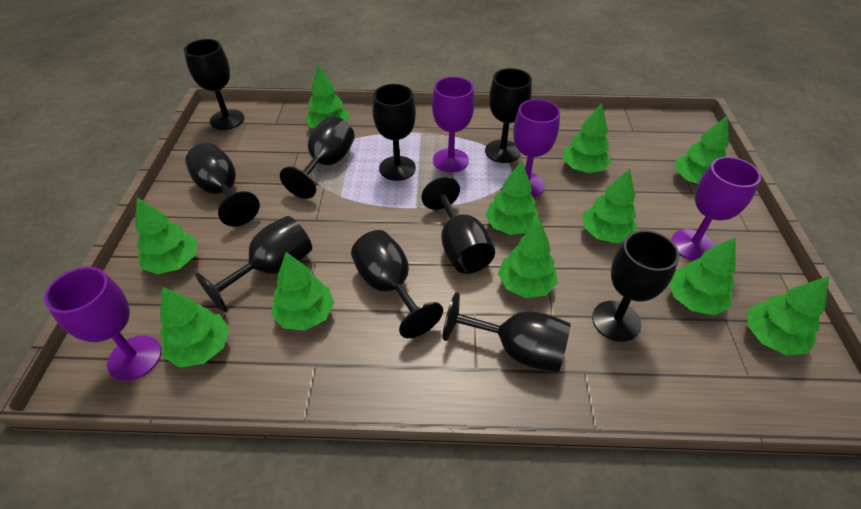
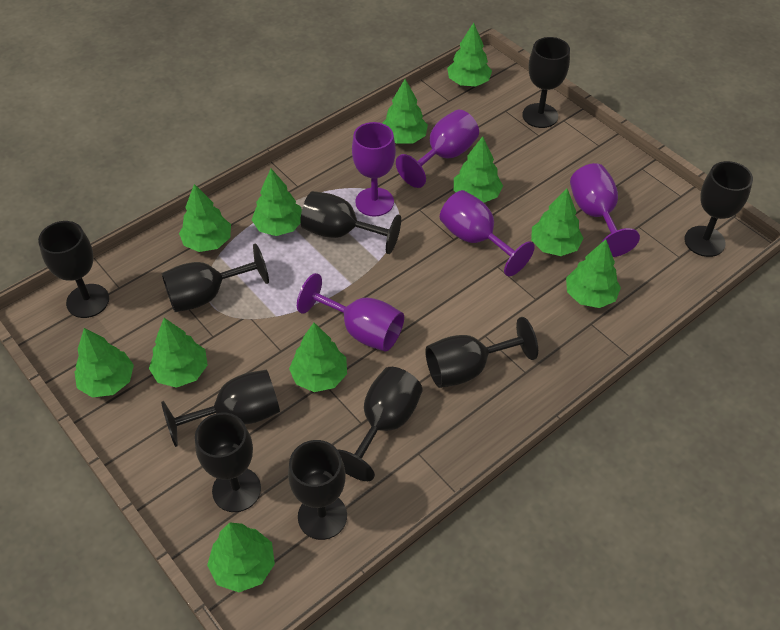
purple goblet: 4 -> 5

